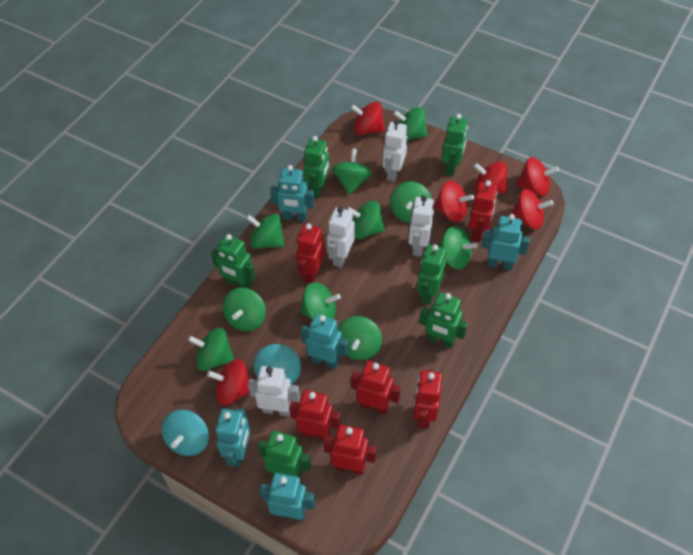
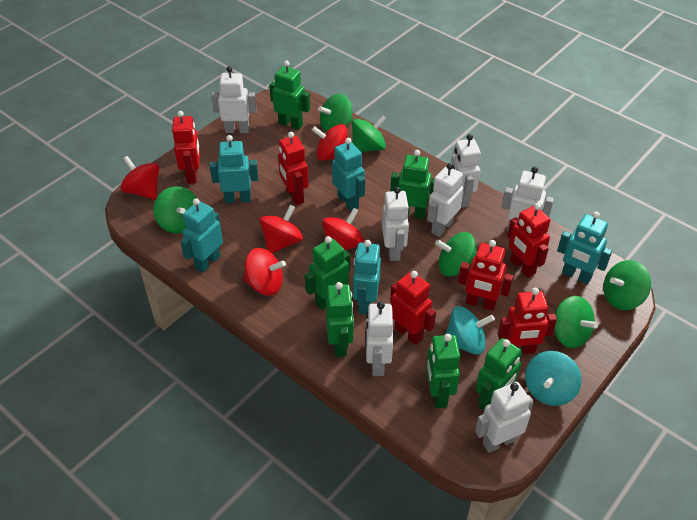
green spinning top: 10 -> 6
red spinning top: 6 -> 5
white robot: 4 -> 7

